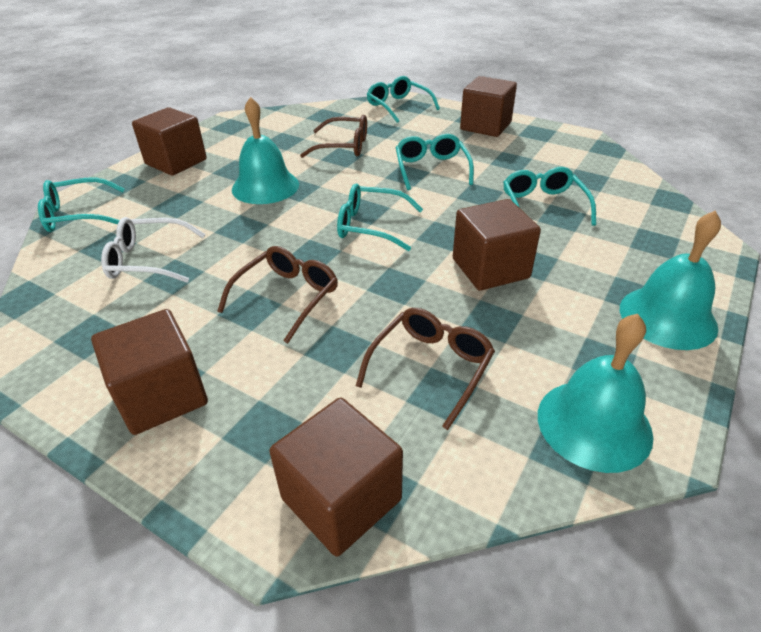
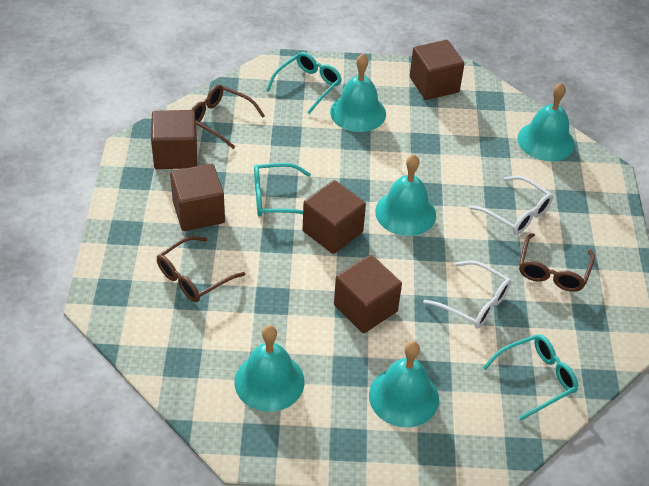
turquoise bell: 3 -> 5
turquoise glasses: 5 -> 3
white glasses: 1 -> 2

